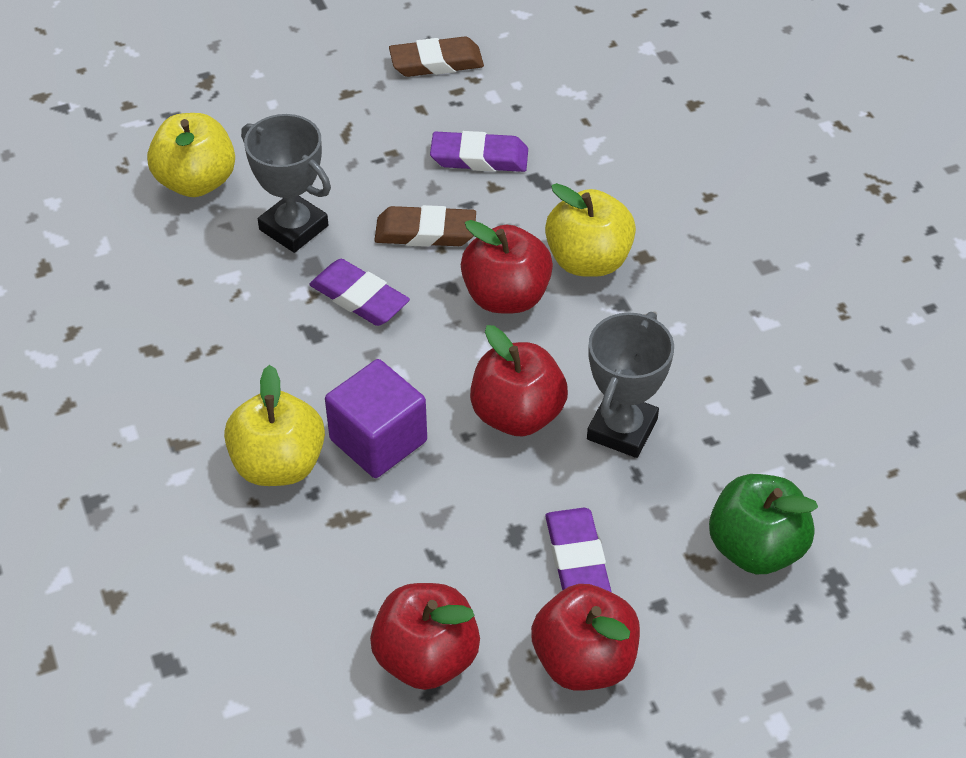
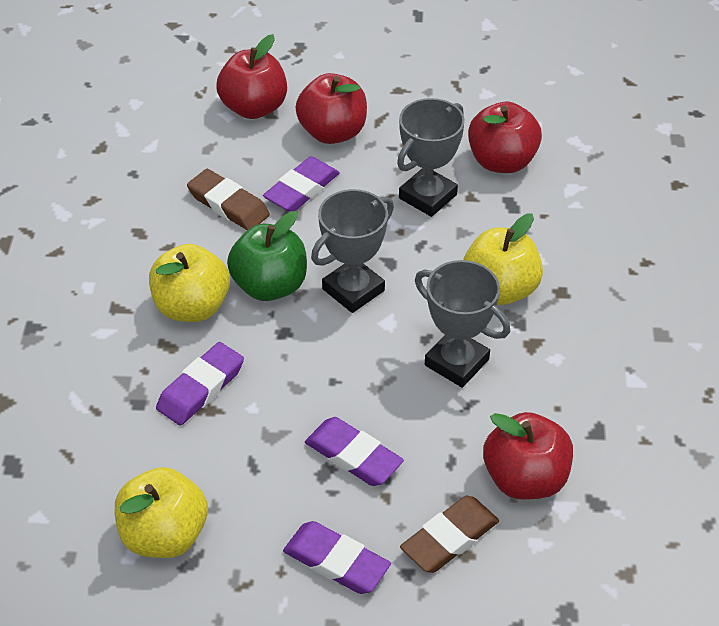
grey trophy: 2 -> 3
purple cube: 1 -> 0
purple eraser: 3 -> 4

